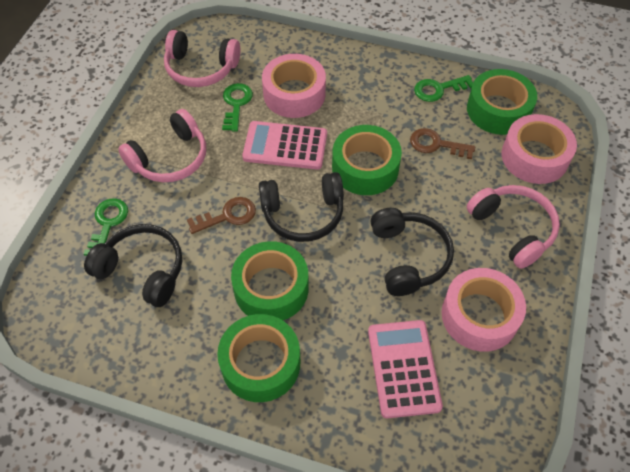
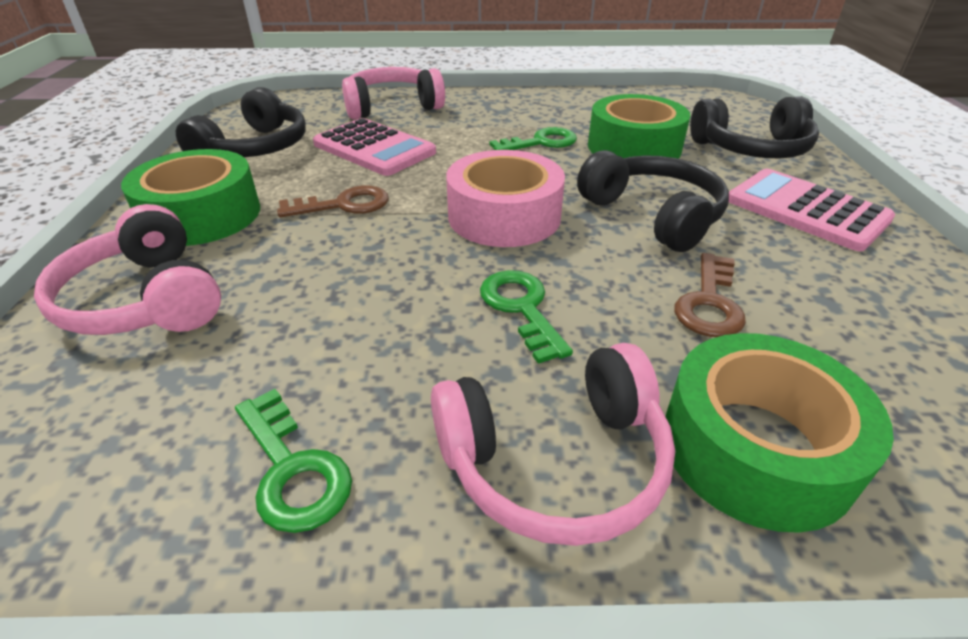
green tape: 4 -> 3
pink tape: 3 -> 1

